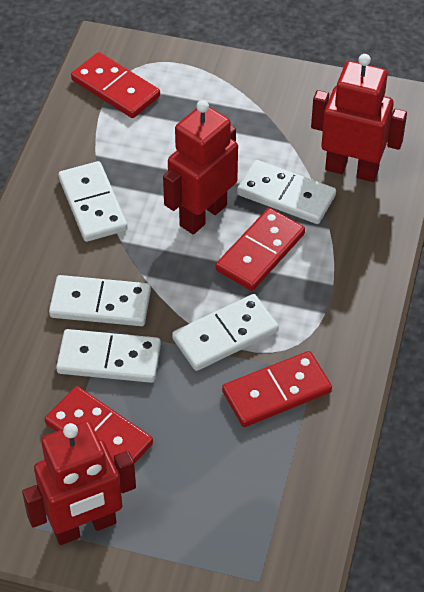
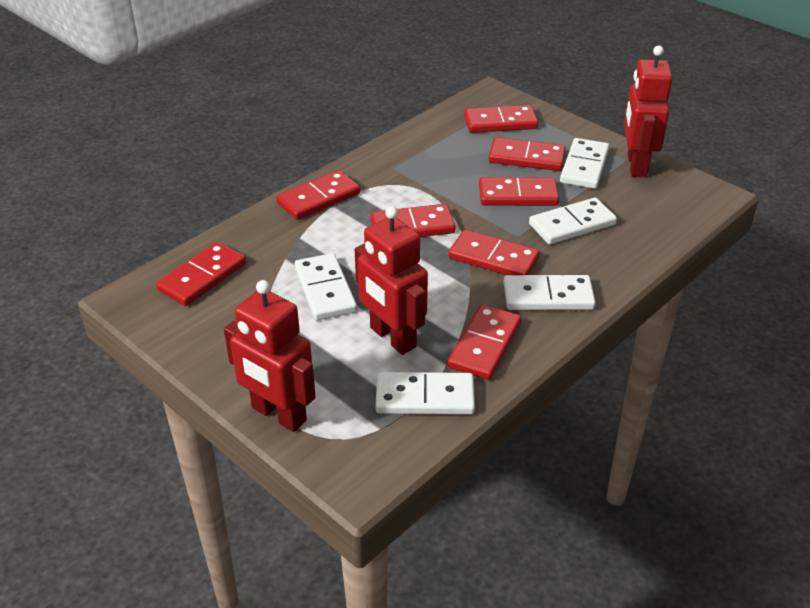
red domino: 4 -> 8

